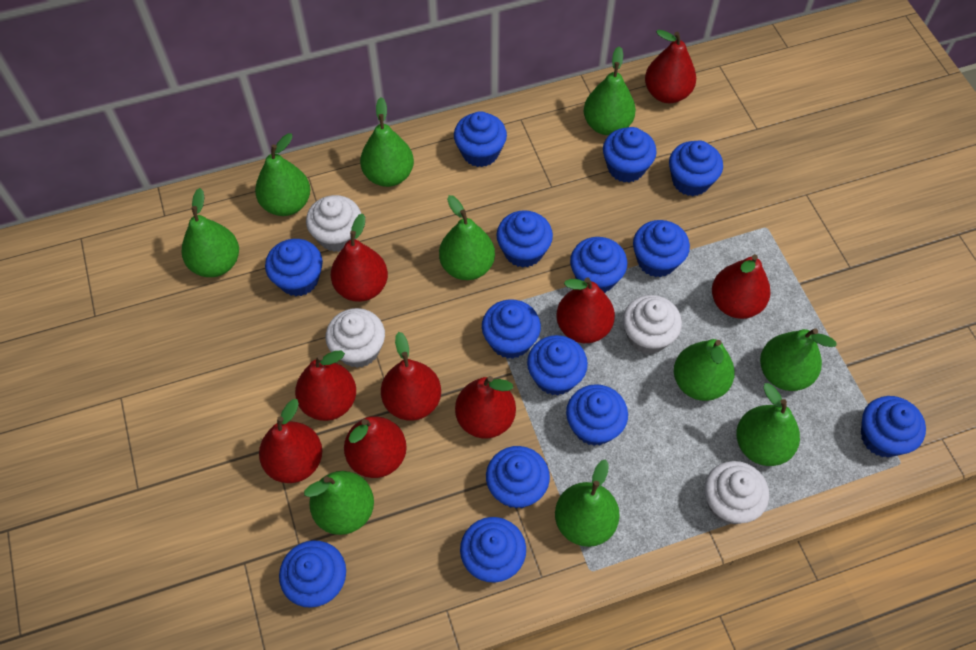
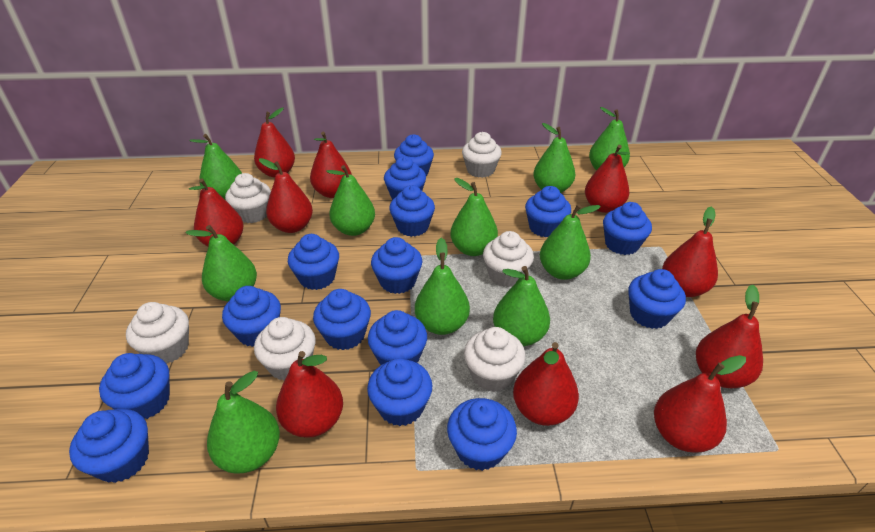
blue cupcake: 14 -> 15
red pear: 9 -> 10
white cupcake: 4 -> 6

